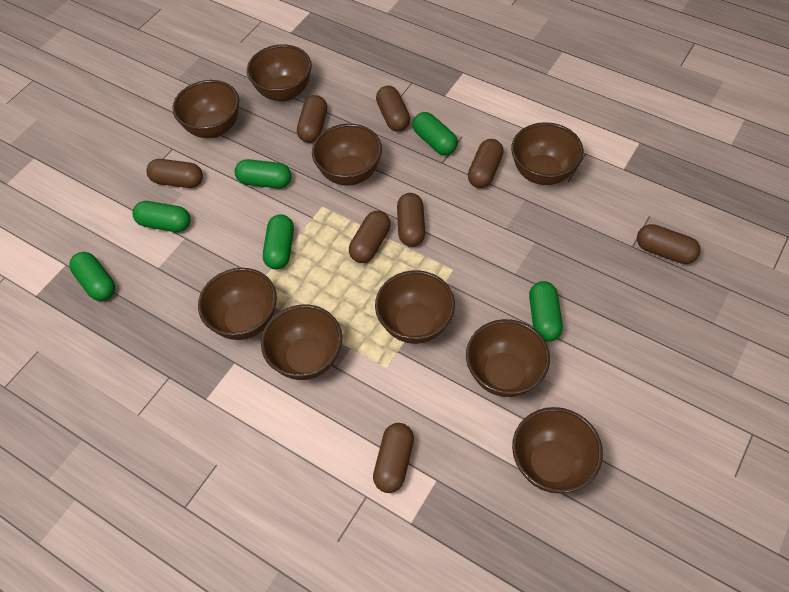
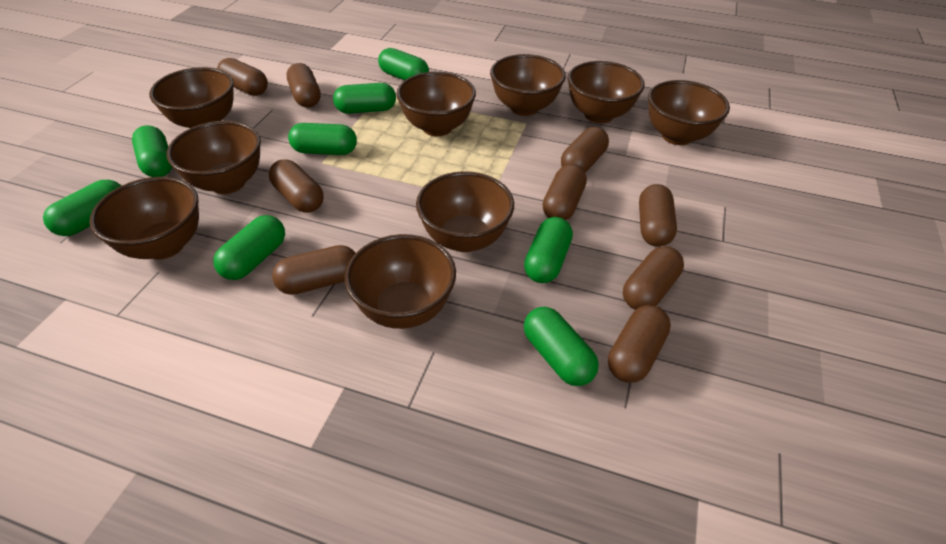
brown capsule: 8 -> 9
green capsule: 6 -> 8

